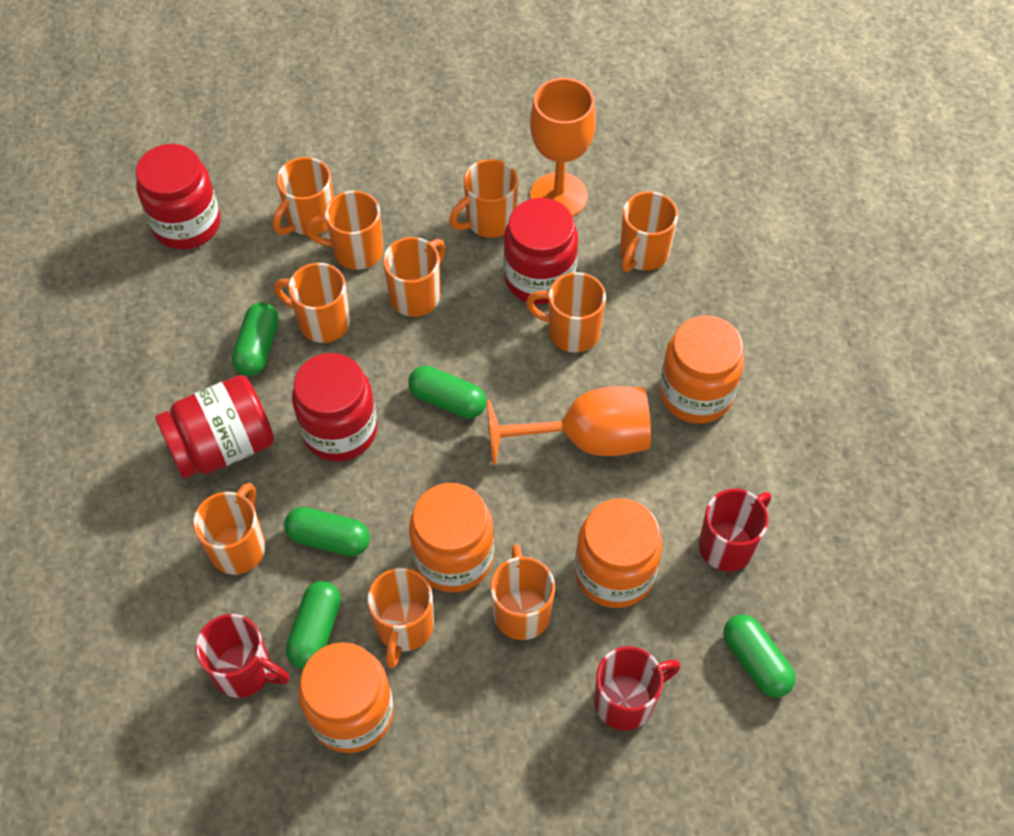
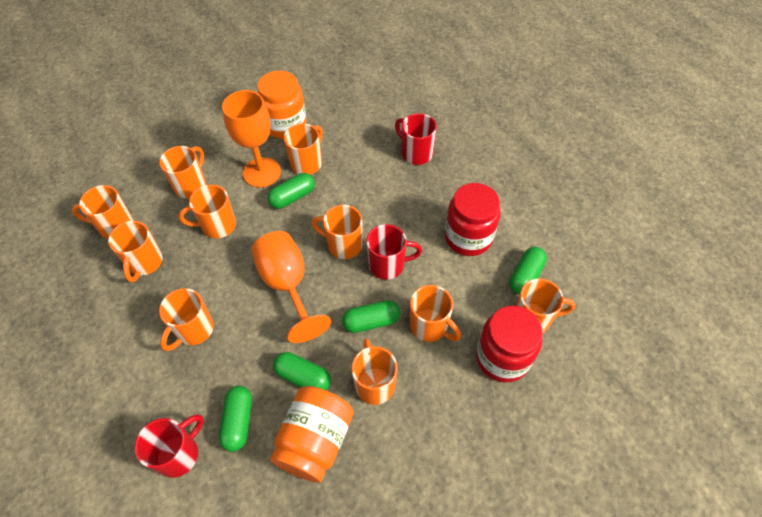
orange jar: 4 -> 2
red jar: 4 -> 2

